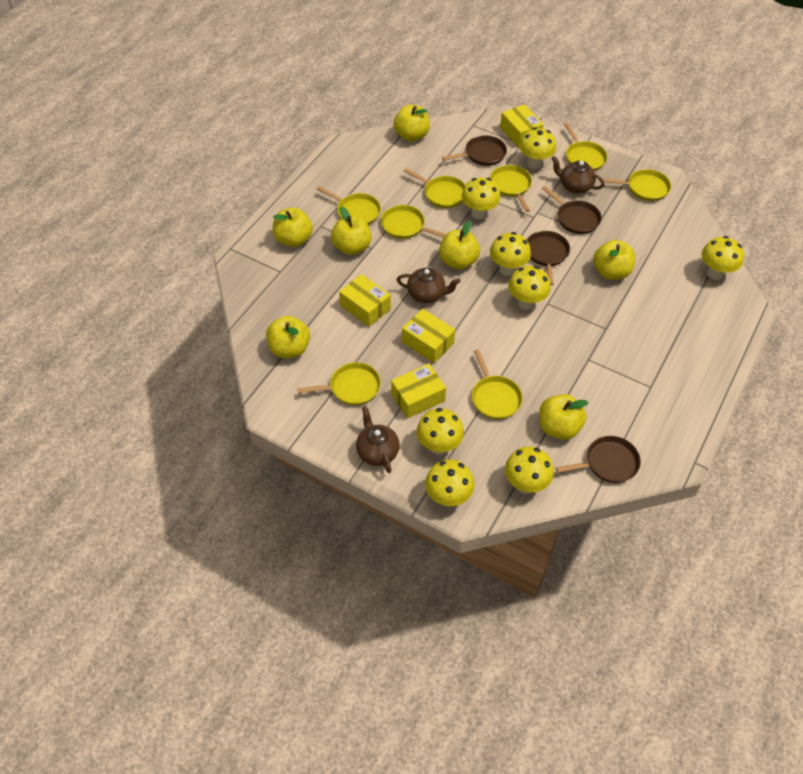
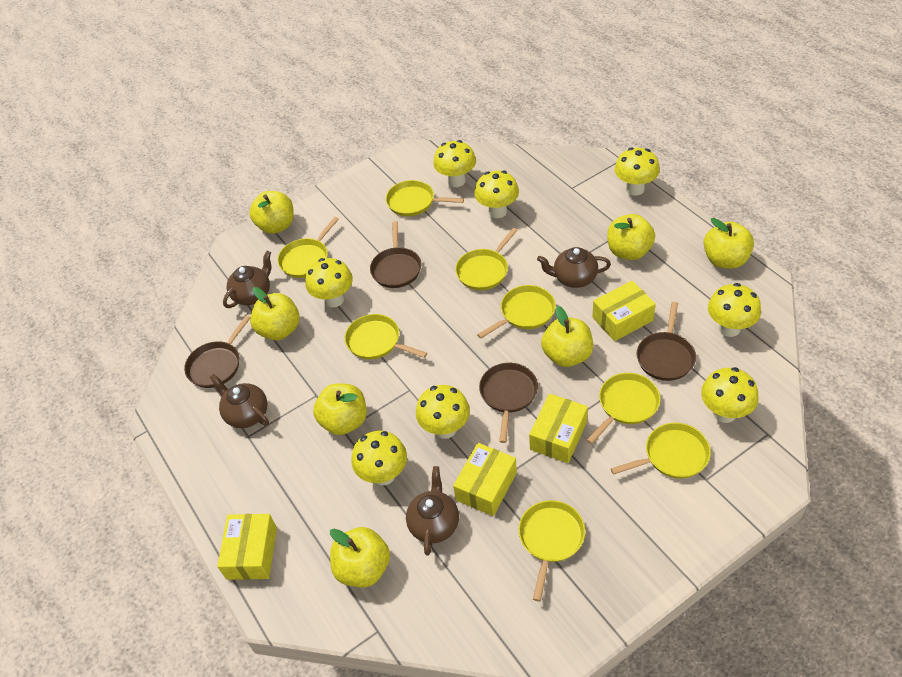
brown teapot: 3 -> 4

